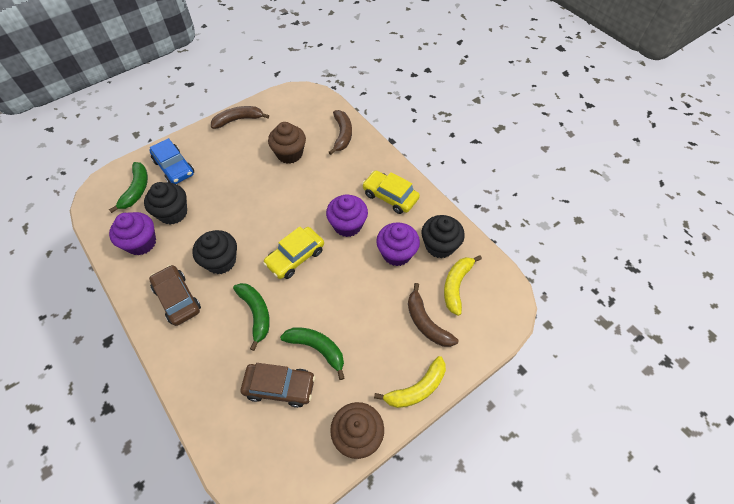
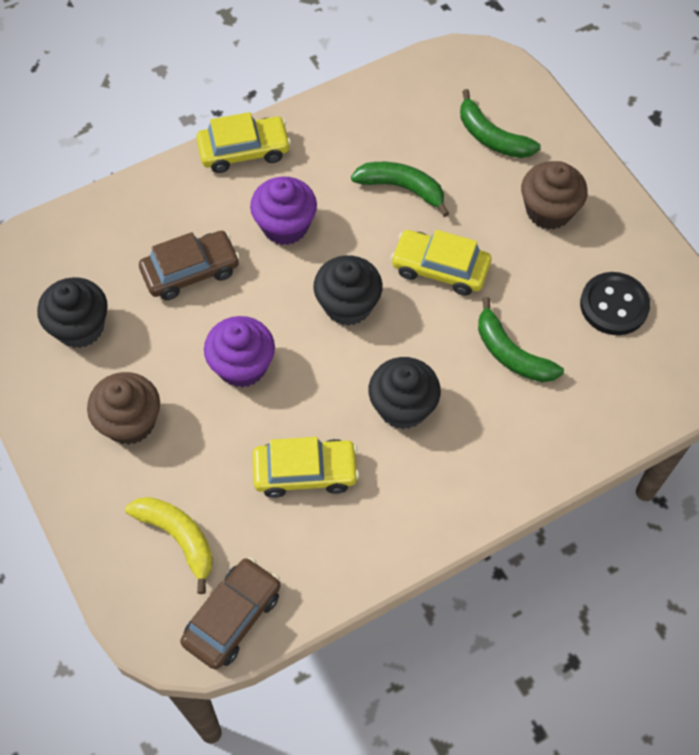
black button: 0 -> 1
blue car: 1 -> 0
brown banana: 3 -> 0
purple cupcake: 3 -> 2
yellow banana: 2 -> 1
yellow car: 2 -> 3

